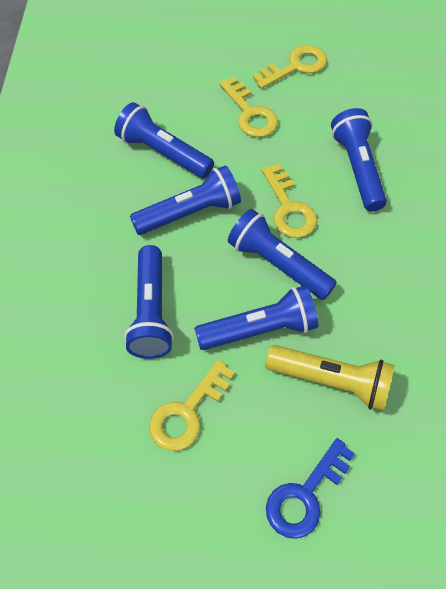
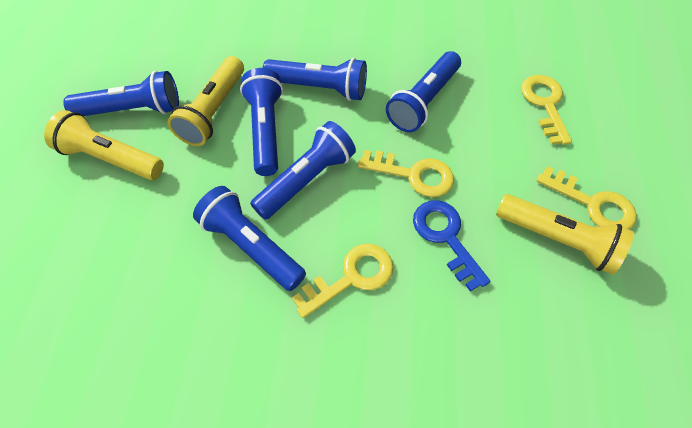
yellow flashlight: 1 -> 3

